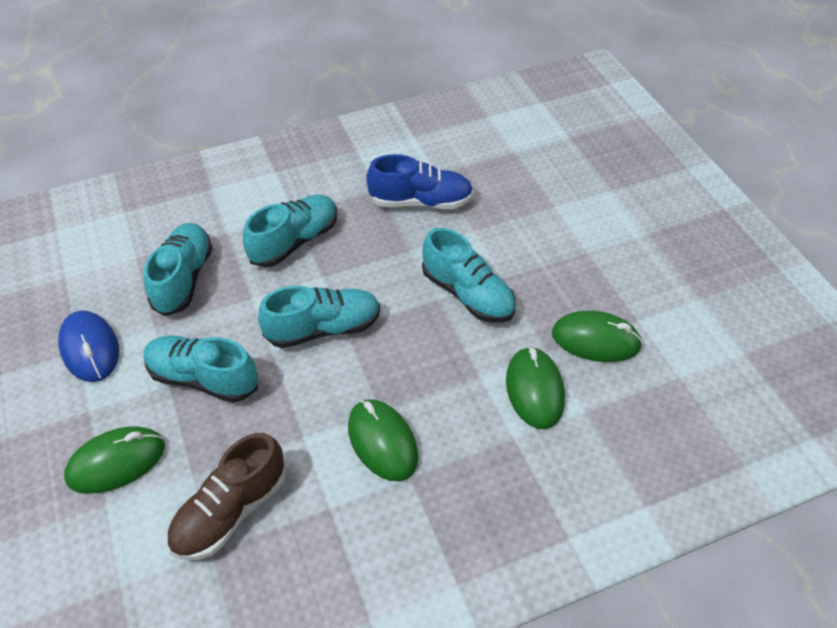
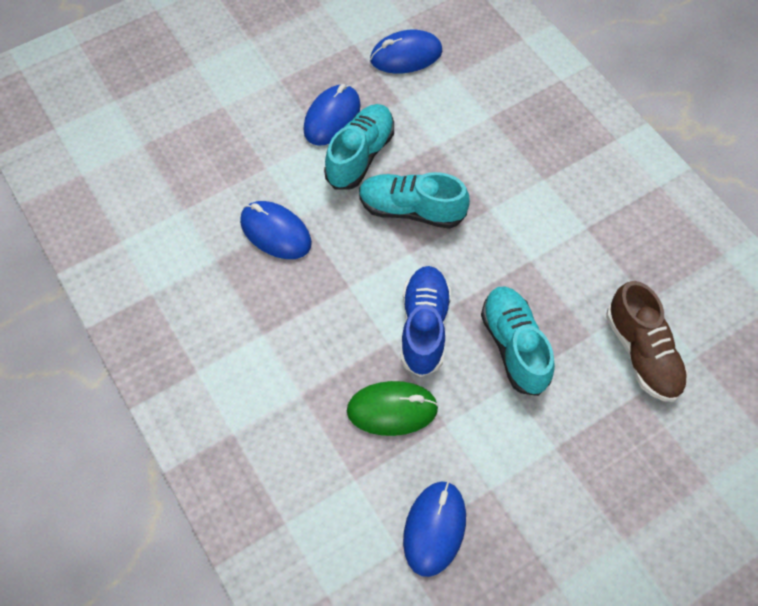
blue mouse: 1 -> 4
green mouse: 4 -> 1
turquoise shoe: 5 -> 3

